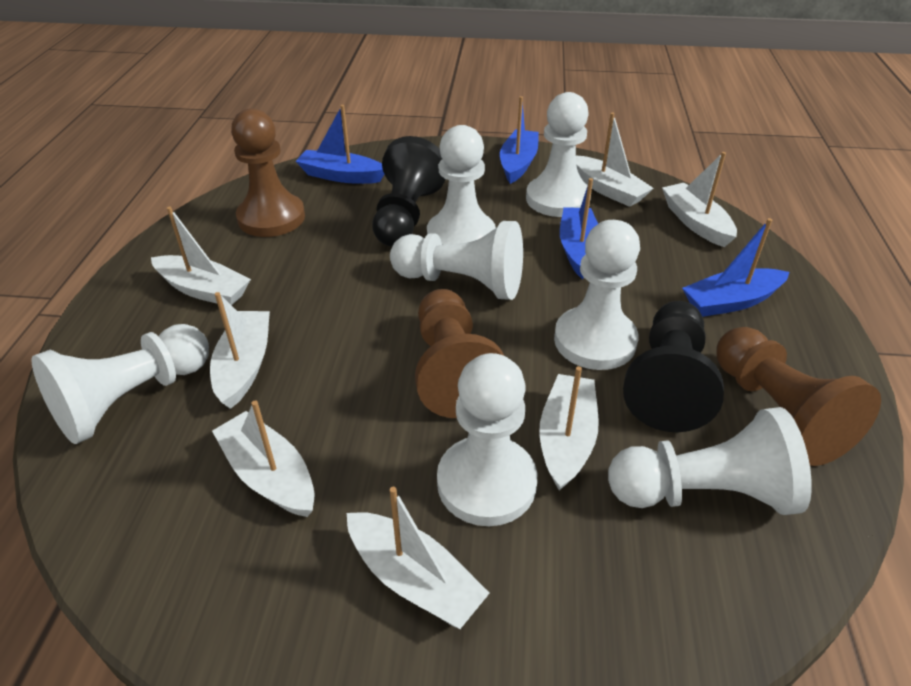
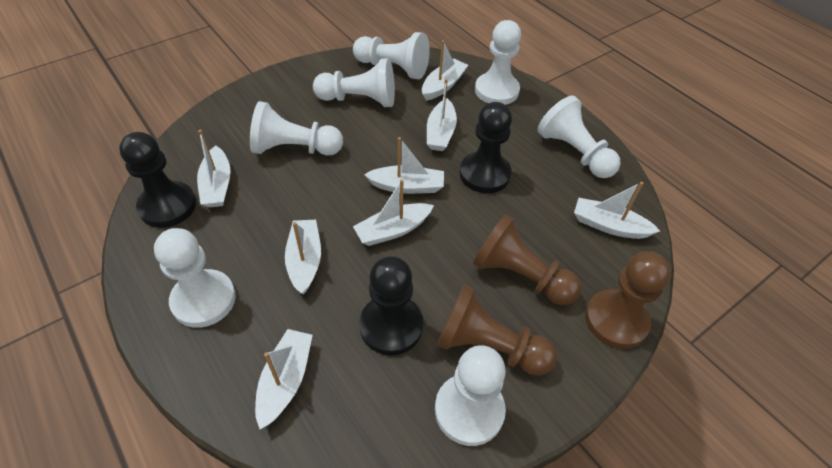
black pawn: 2 -> 3
blue boat: 4 -> 0
white boat: 7 -> 8

